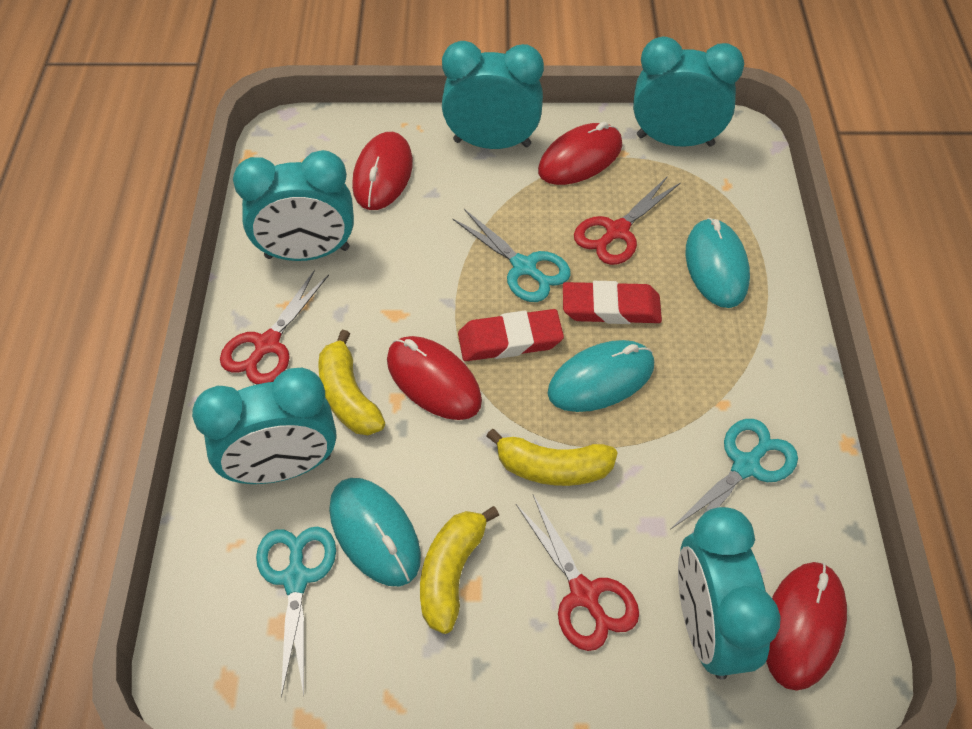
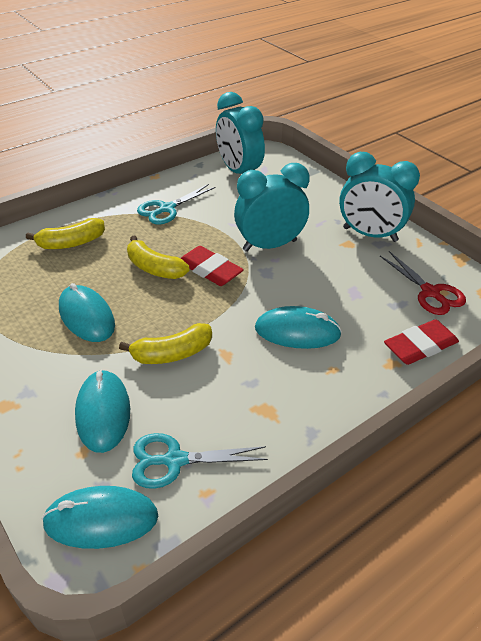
red mouse: 4 -> 0
red scissors: 3 -> 1
turquoise clock: 5 -> 3
turquoise mouse: 3 -> 4
turquoise scissors: 3 -> 2

